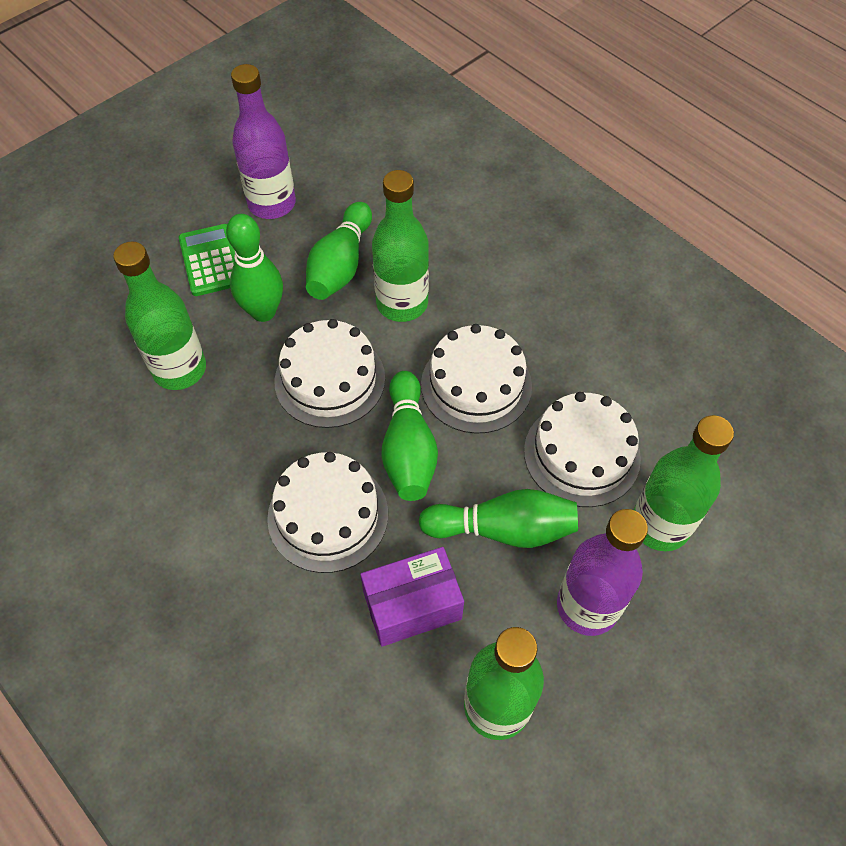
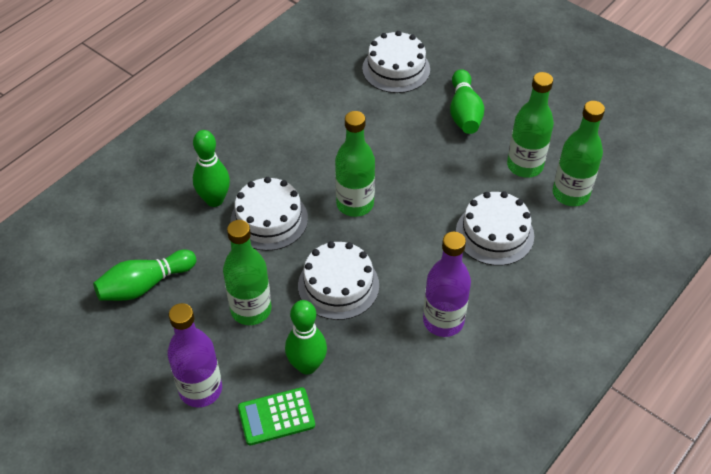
purple box: 1 -> 0

